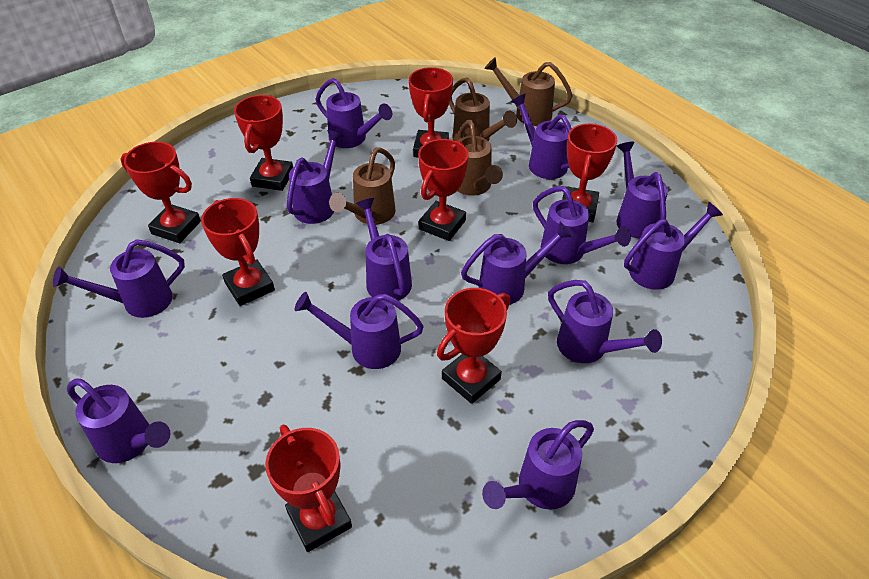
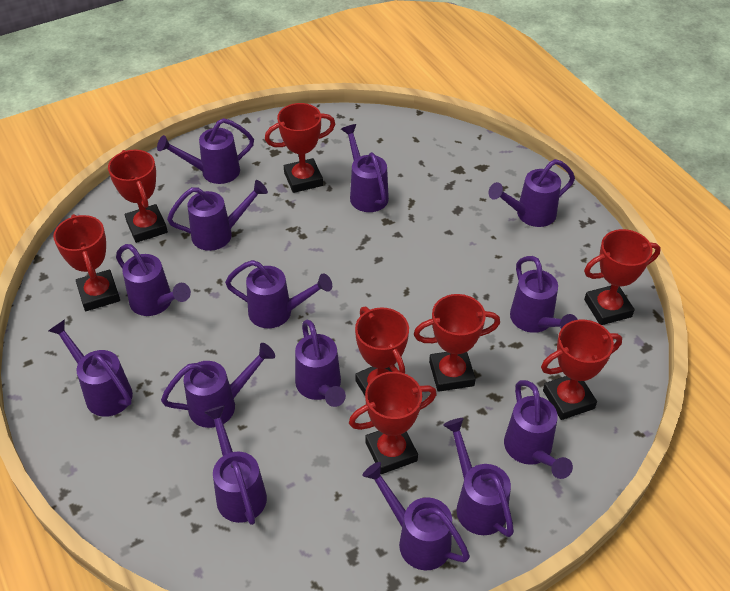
brown watering can: 4 -> 0
purple watering can: 13 -> 14

